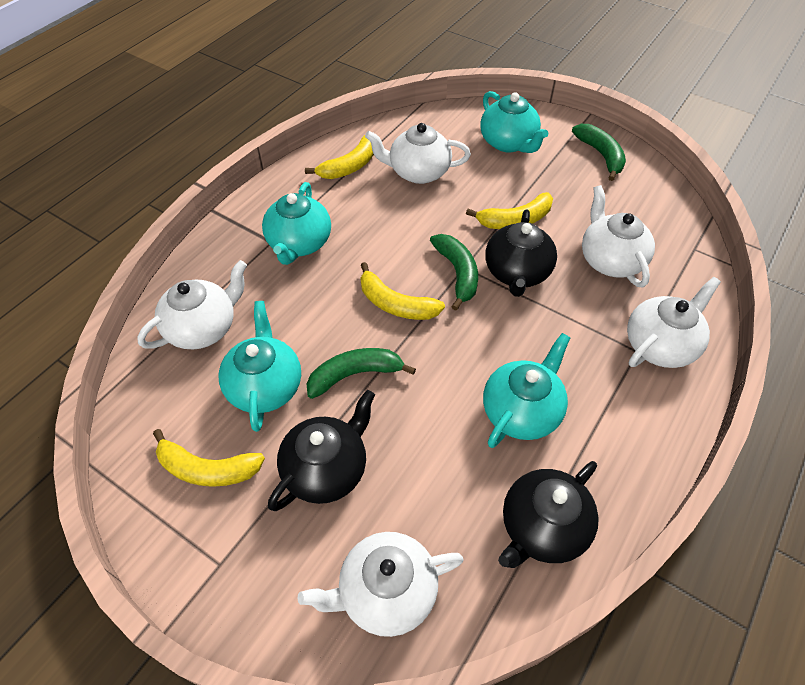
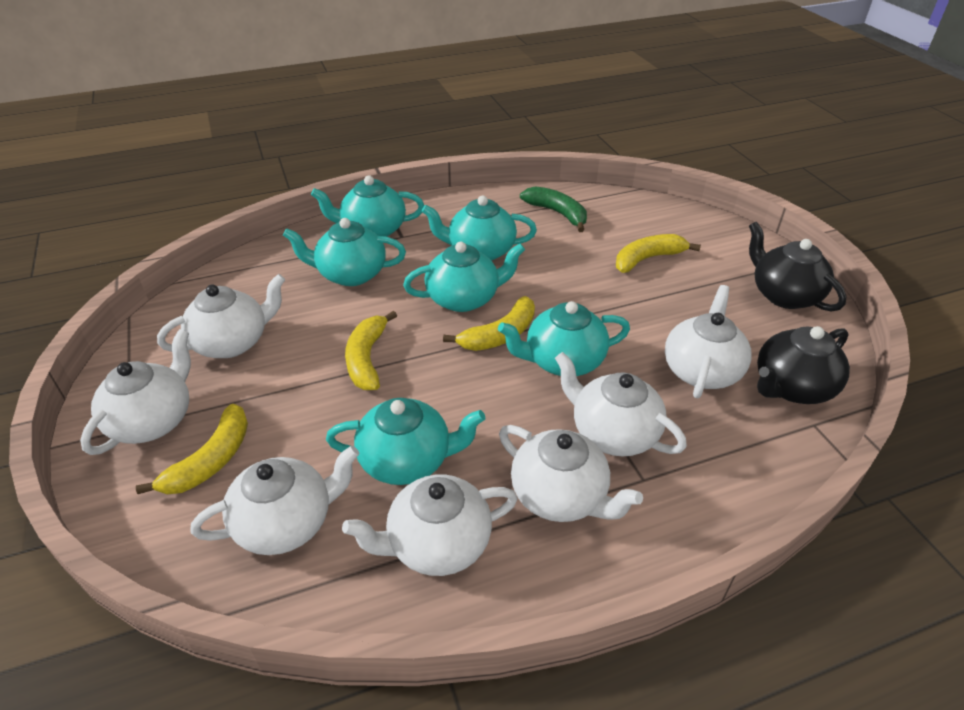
black teapot: 3 -> 2
green banana: 3 -> 1
turquoise teapot: 4 -> 6
white teapot: 5 -> 7

